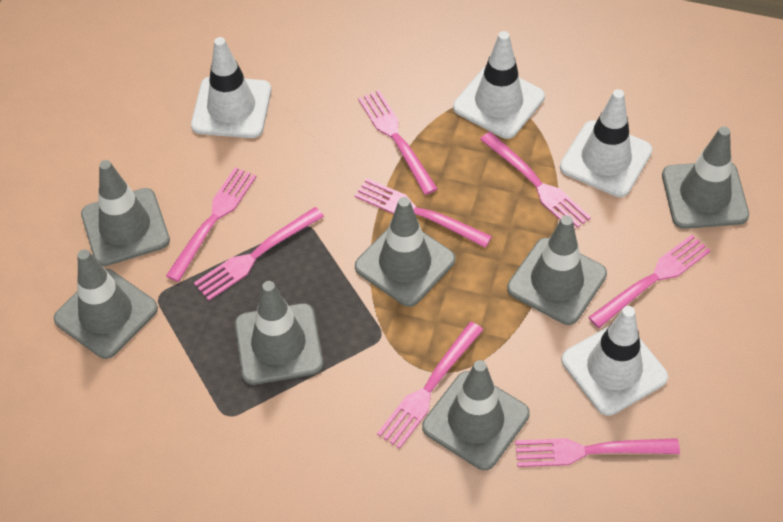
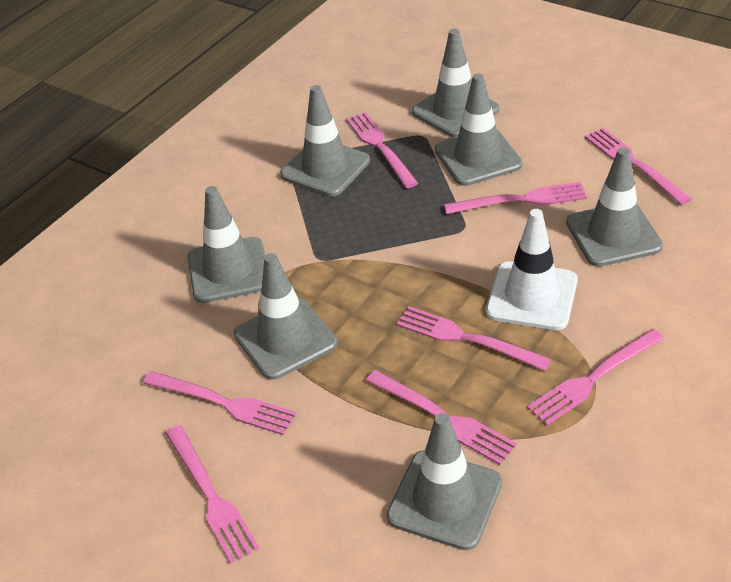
white traffic cone: 4 -> 1

